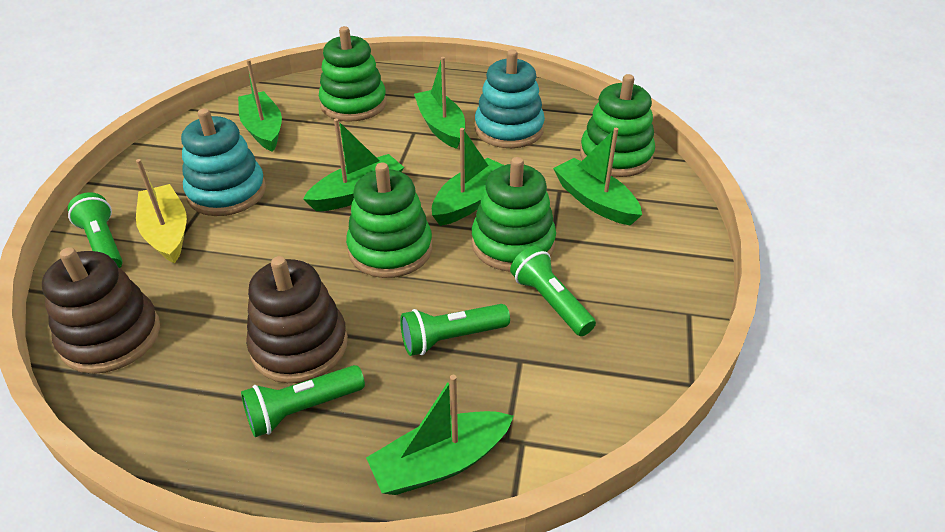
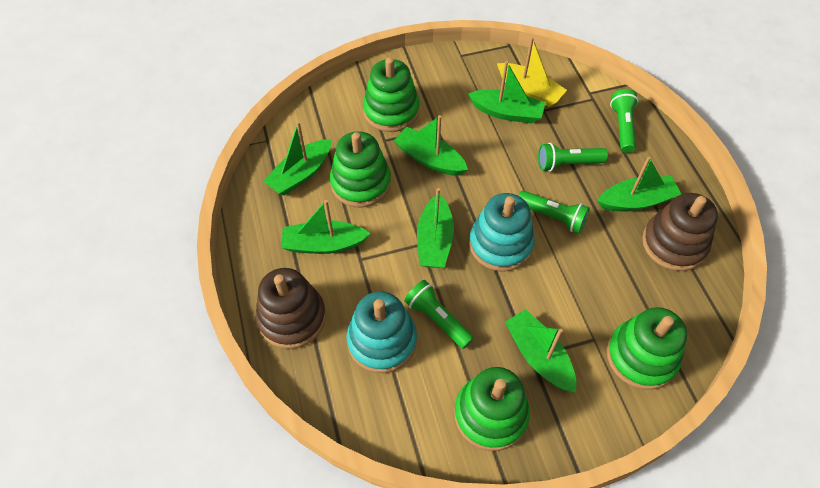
green boat: 6 -> 7

